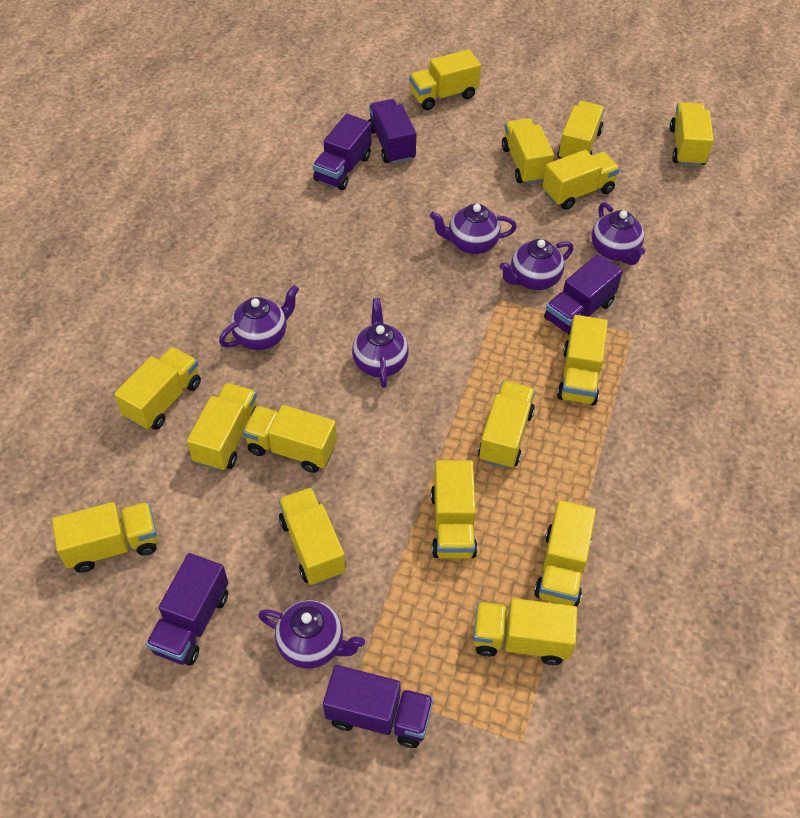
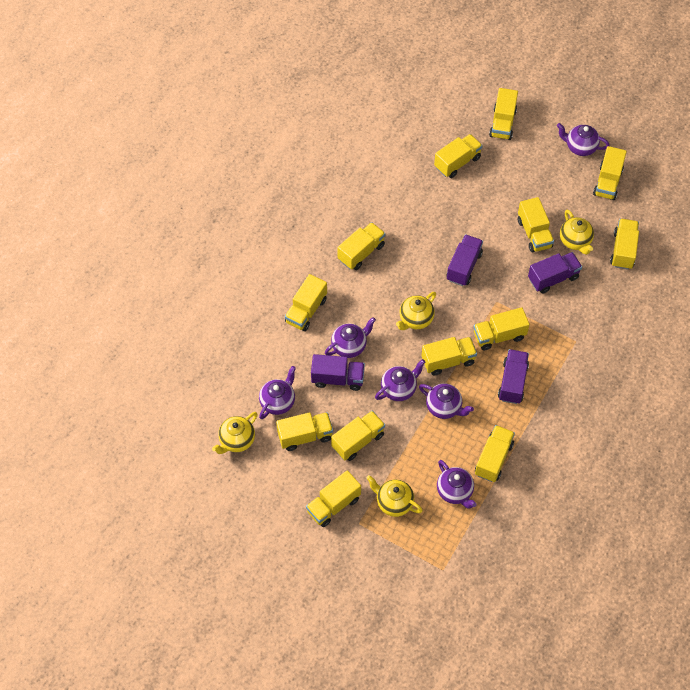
purple truck: 5 -> 4
yellow teapot: 0 -> 4
yellow truck: 15 -> 13

